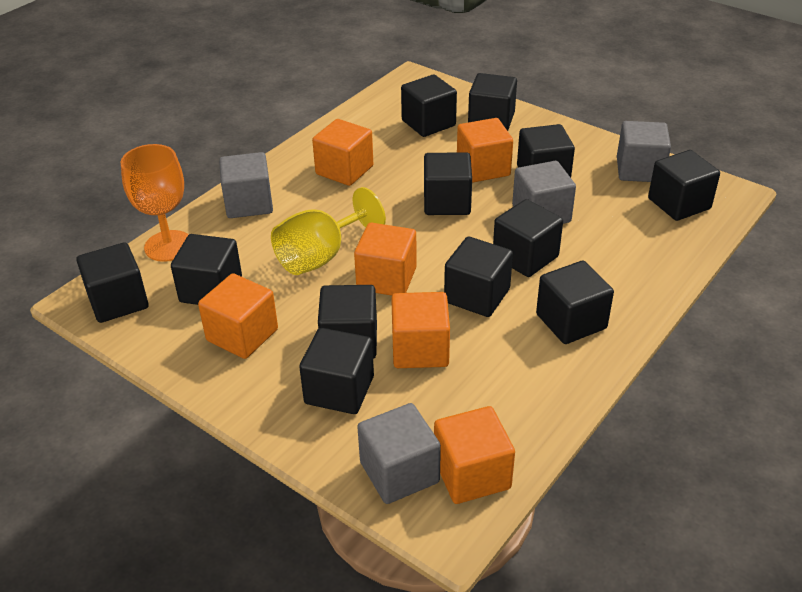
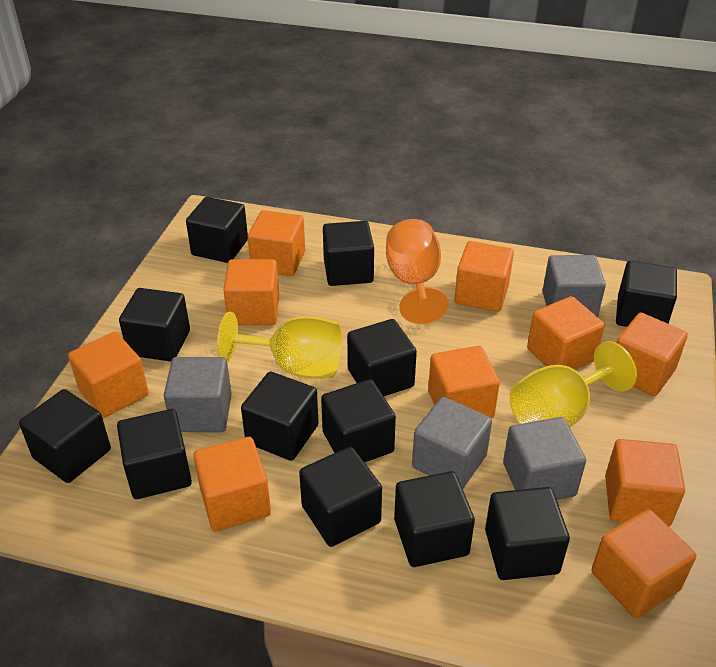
orange cube: 6 -> 10
yellow goblet: 1 -> 2

